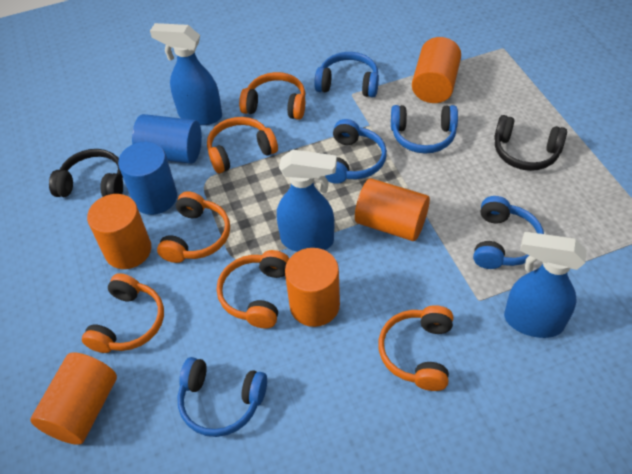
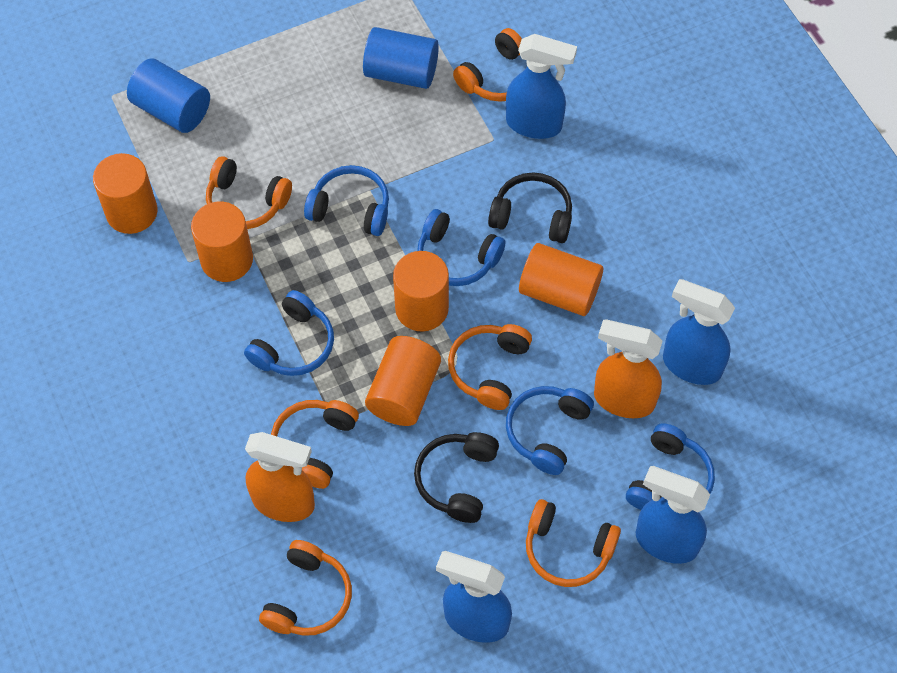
blue spray bottle: 3 -> 4
orange spray bottle: 0 -> 2

